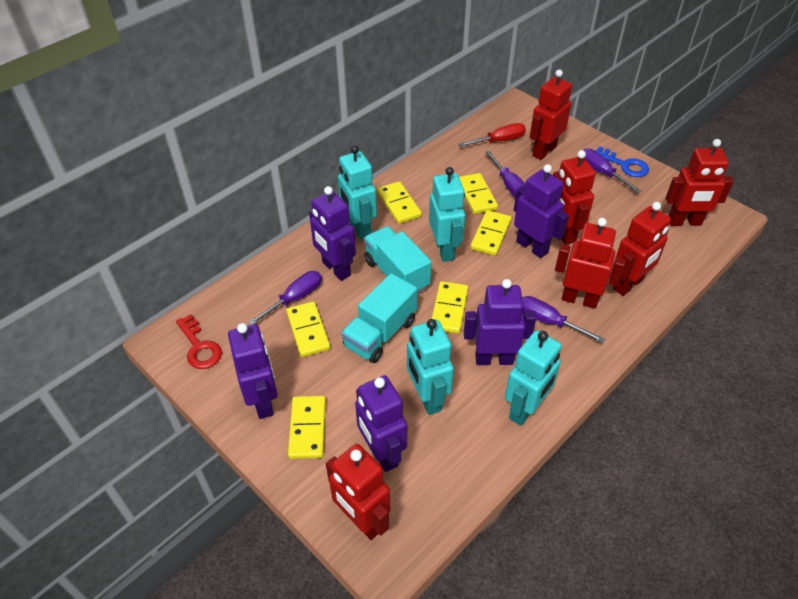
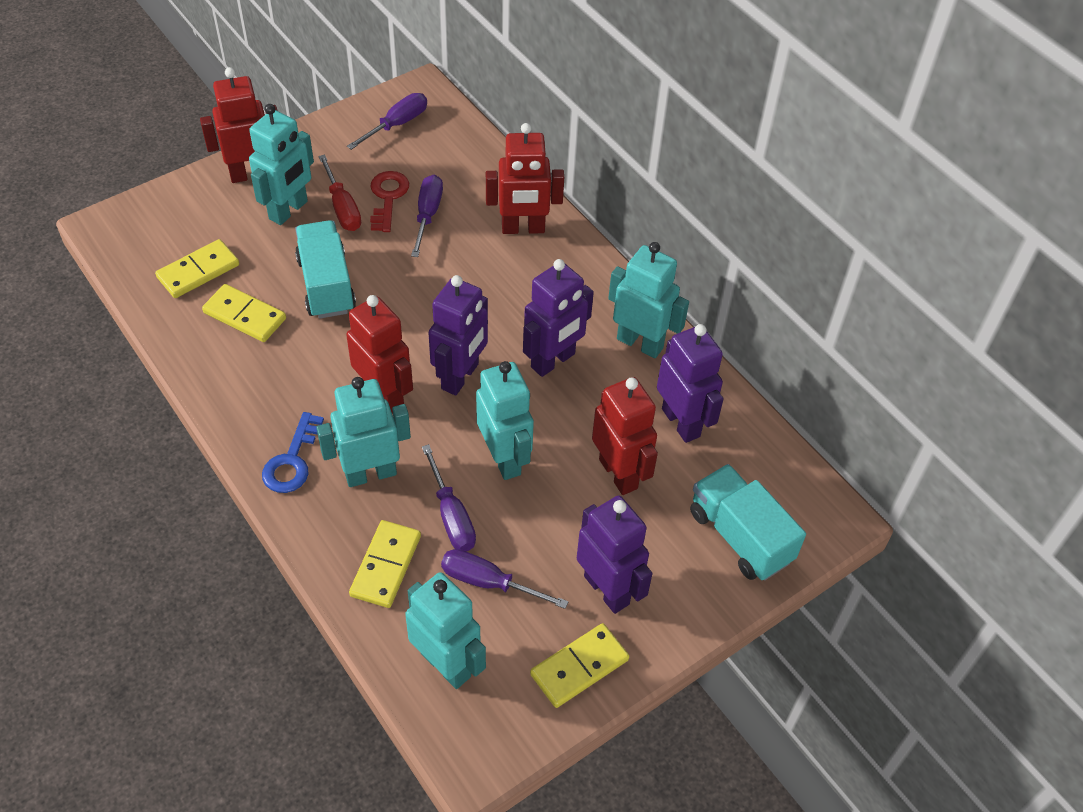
purple robot: 5 -> 4
red robot: 6 -> 4
turquoise robot: 4 -> 5
yellow domino: 6 -> 4

